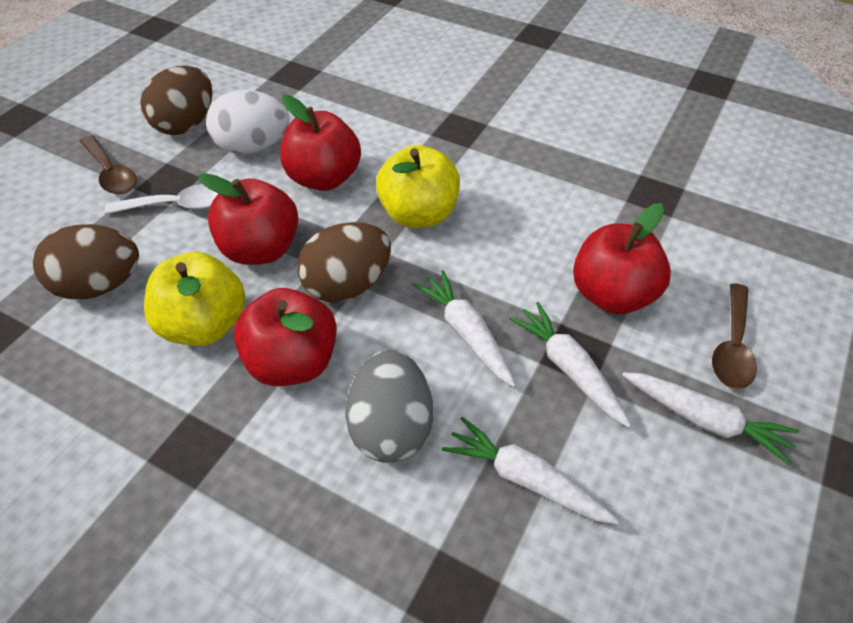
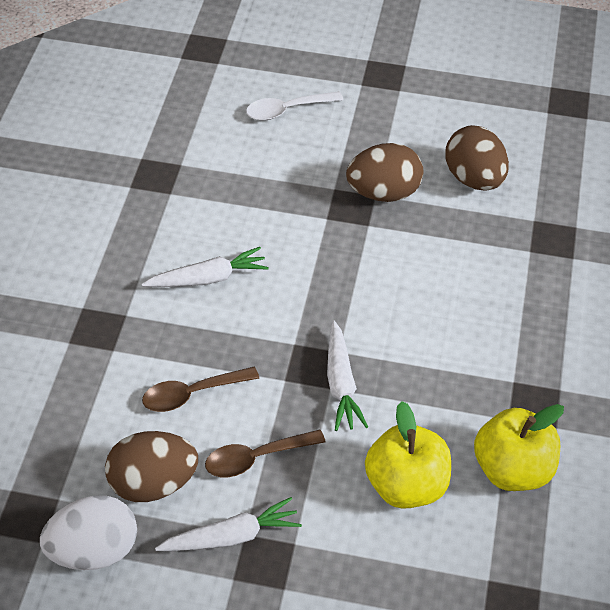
grey egg: 1 -> 0
red apple: 4 -> 0
white carrot: 4 -> 3

